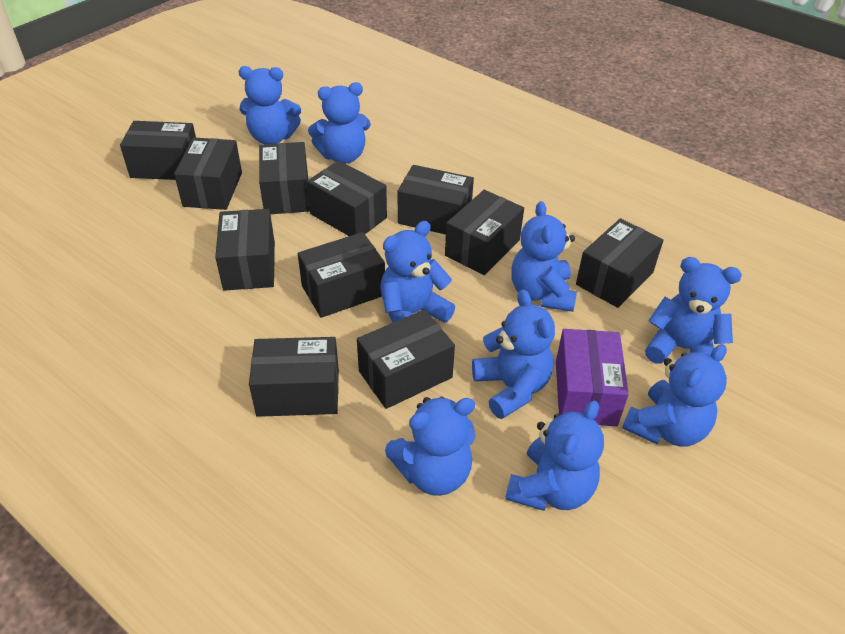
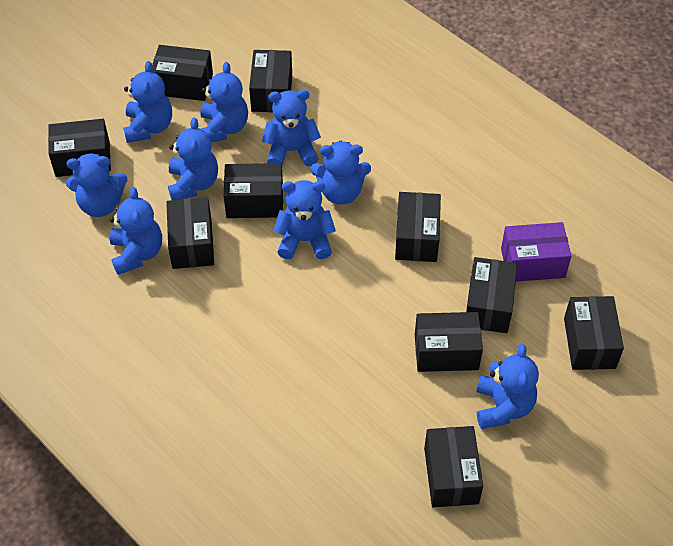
black box: 11 -> 10

